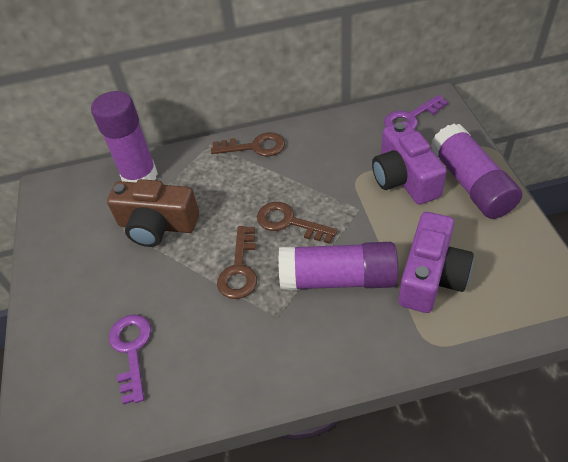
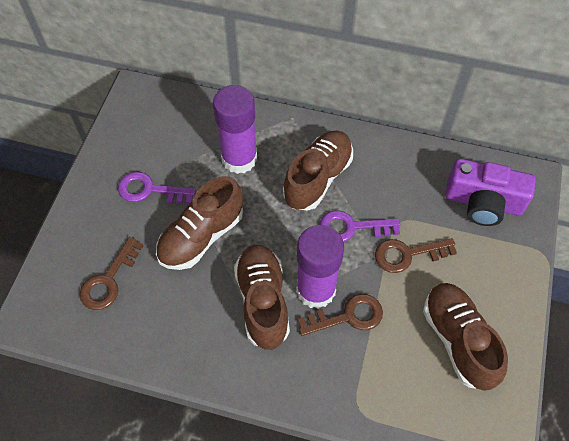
brown camera: 1 -> 0
brown shoe: 0 -> 4
purple camera: 2 -> 1
purple glue stick: 3 -> 2

